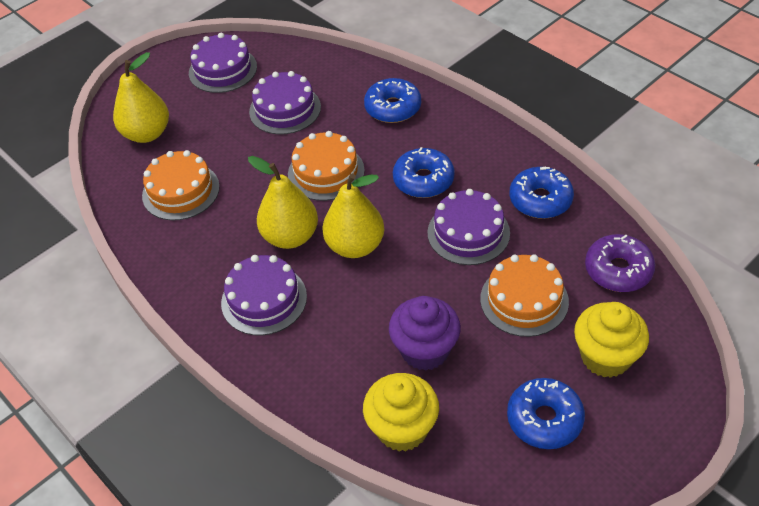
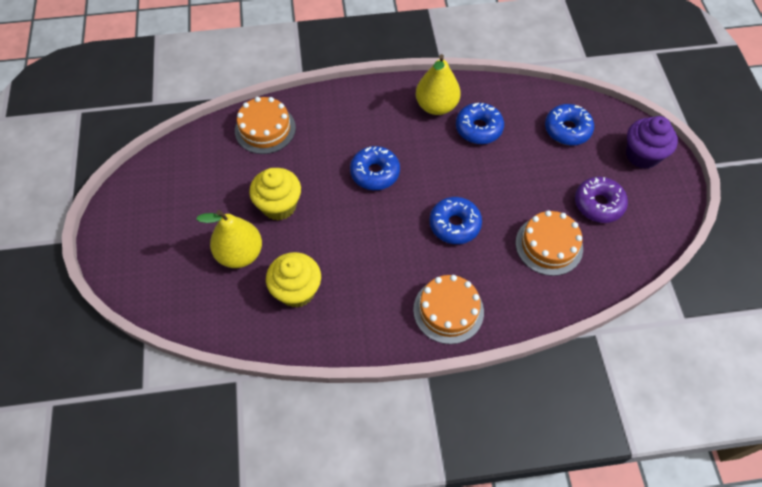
purple cake: 4 -> 0
yellow pear: 3 -> 2

